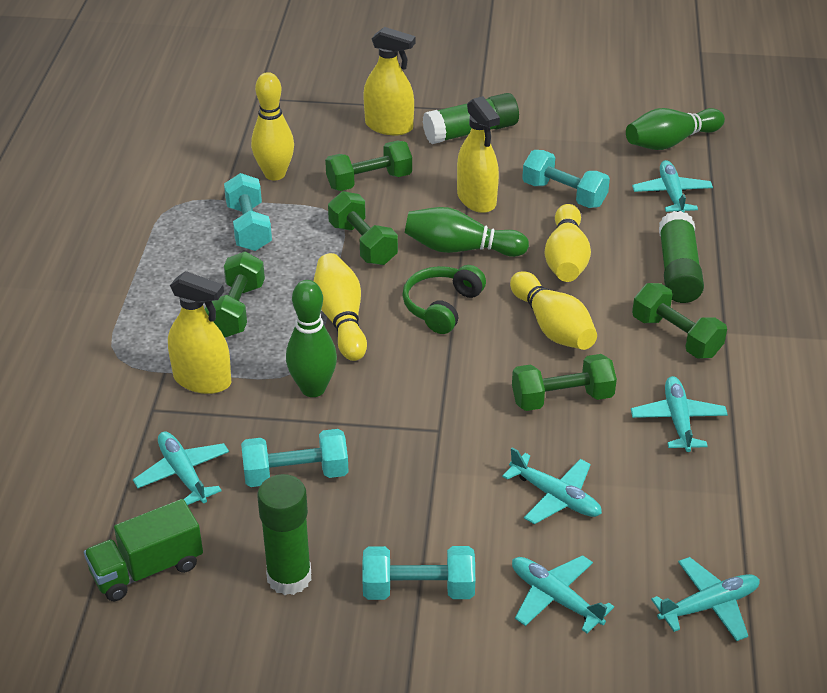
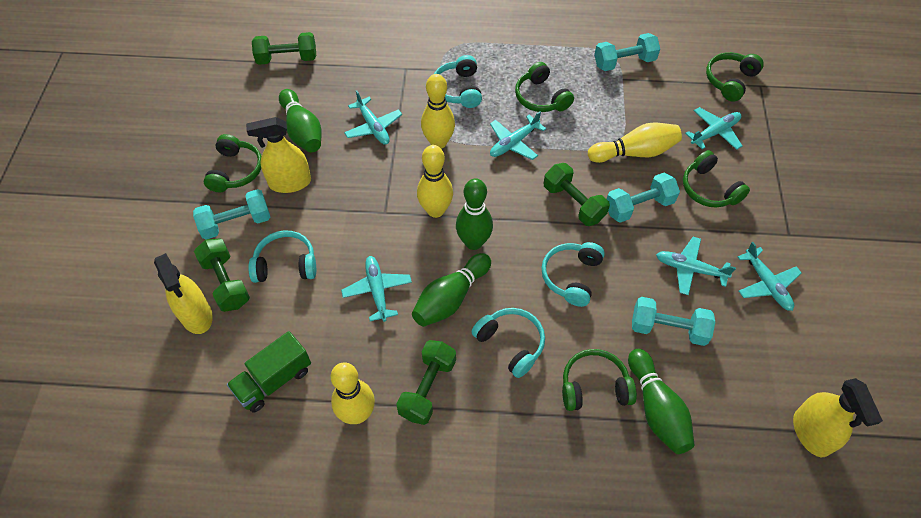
green bowling pin: 3 -> 4
green dumbbell: 5 -> 4
green glue stick: 3 -> 0
green headphones: 1 -> 5
turquoise headphones: 0 -> 4

